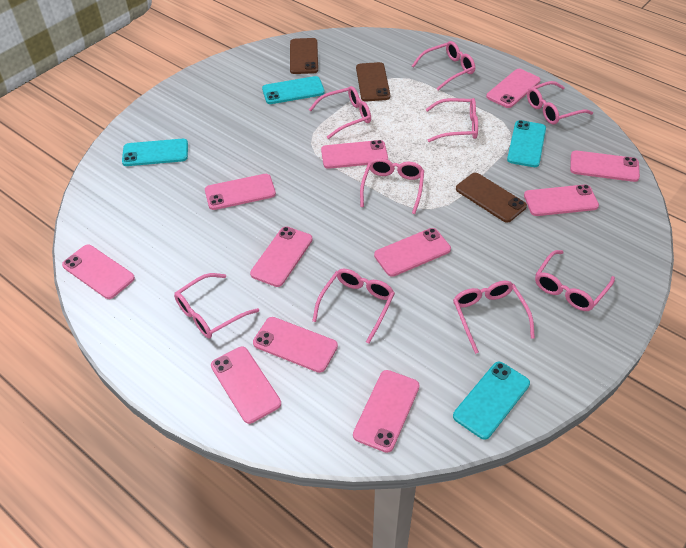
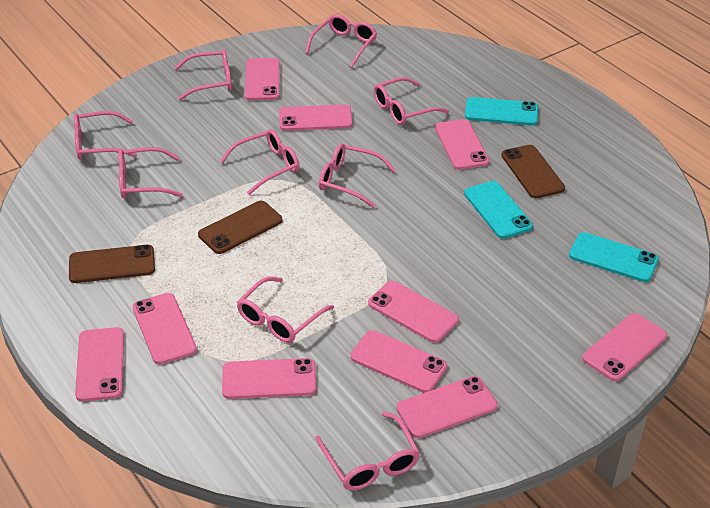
pink phone: 11 -> 10
turquoise phone: 4 -> 3

